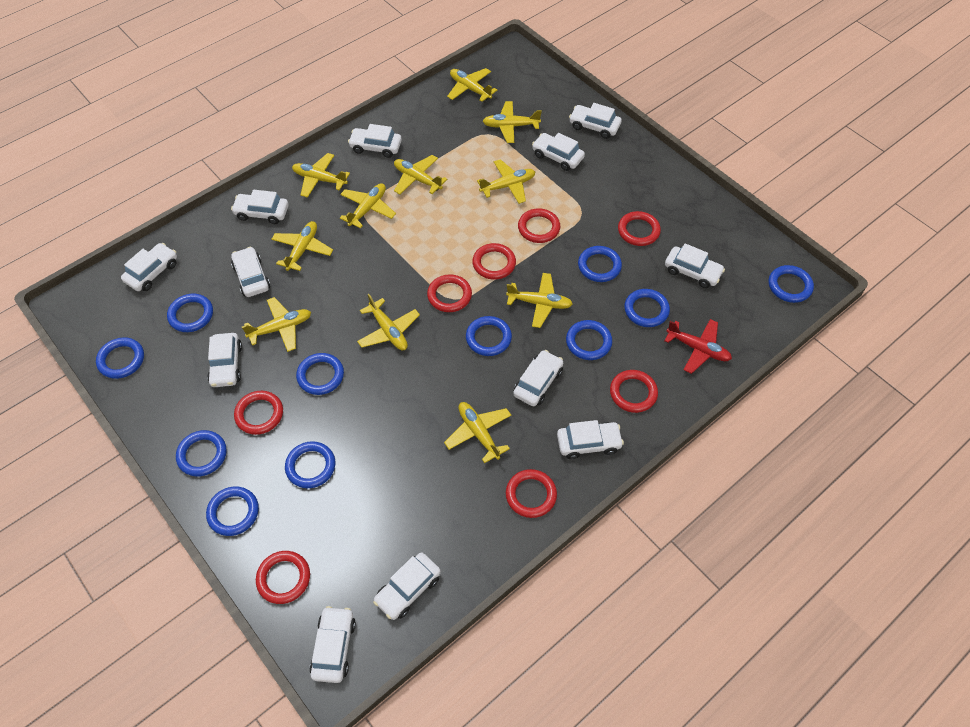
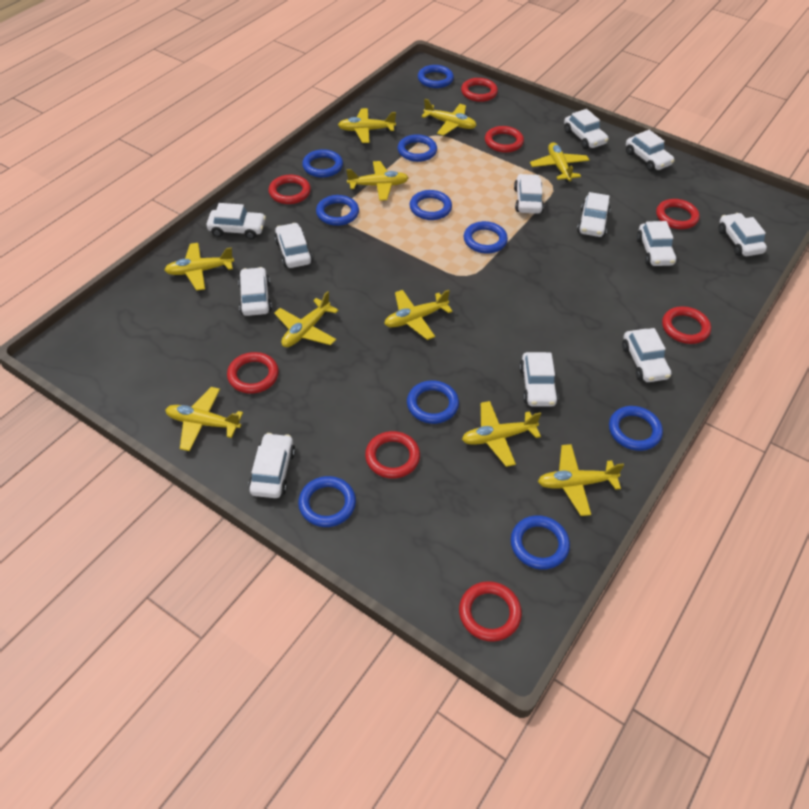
blue ring: 11 -> 10
red plane: 1 -> 0
yellow plane: 11 -> 10

